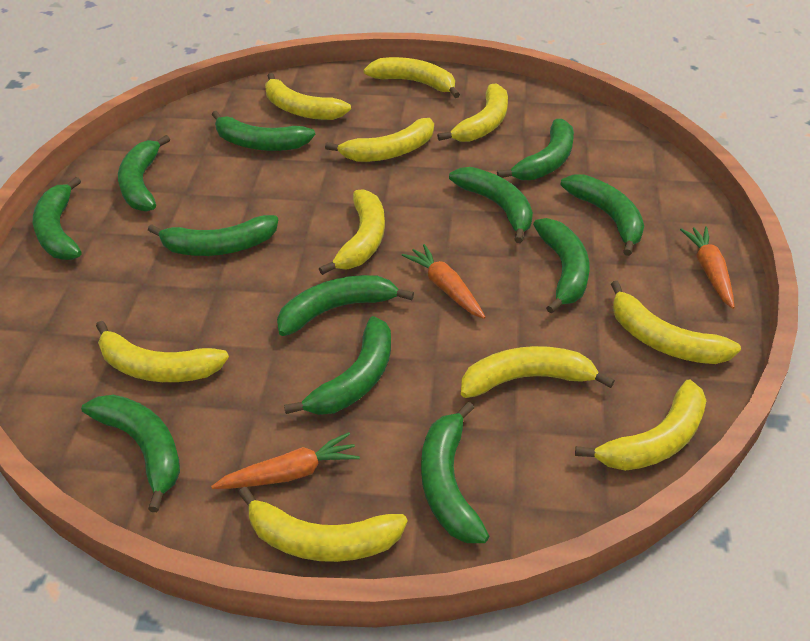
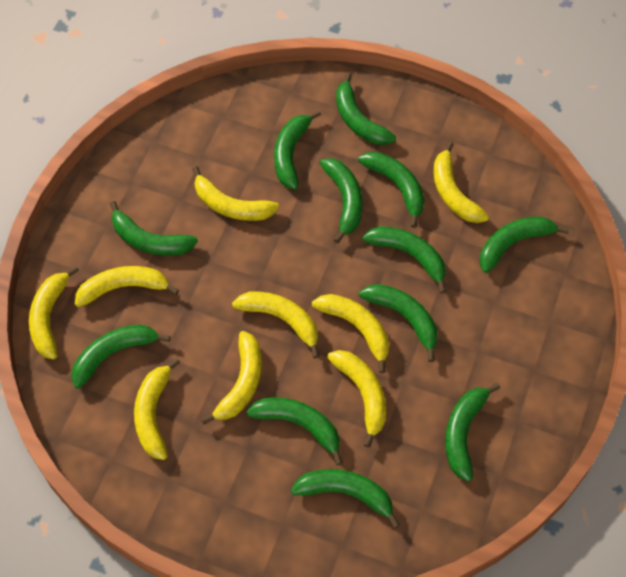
orange carrot: 3 -> 0
yellow banana: 10 -> 9

